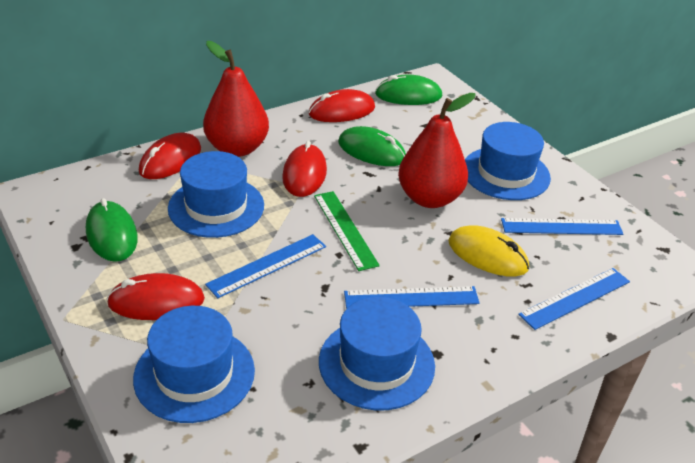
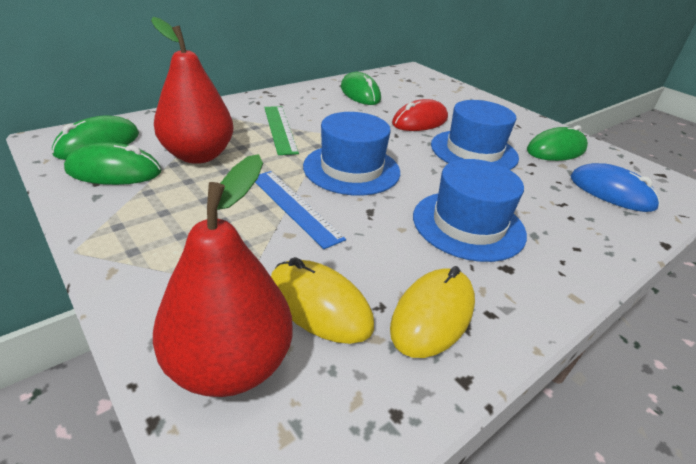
blue hat: 4 -> 3
blue mouse: 0 -> 1
blue ruler: 4 -> 1
green mouse: 3 -> 4
red mouse: 4 -> 1
yellow mouse: 1 -> 2

